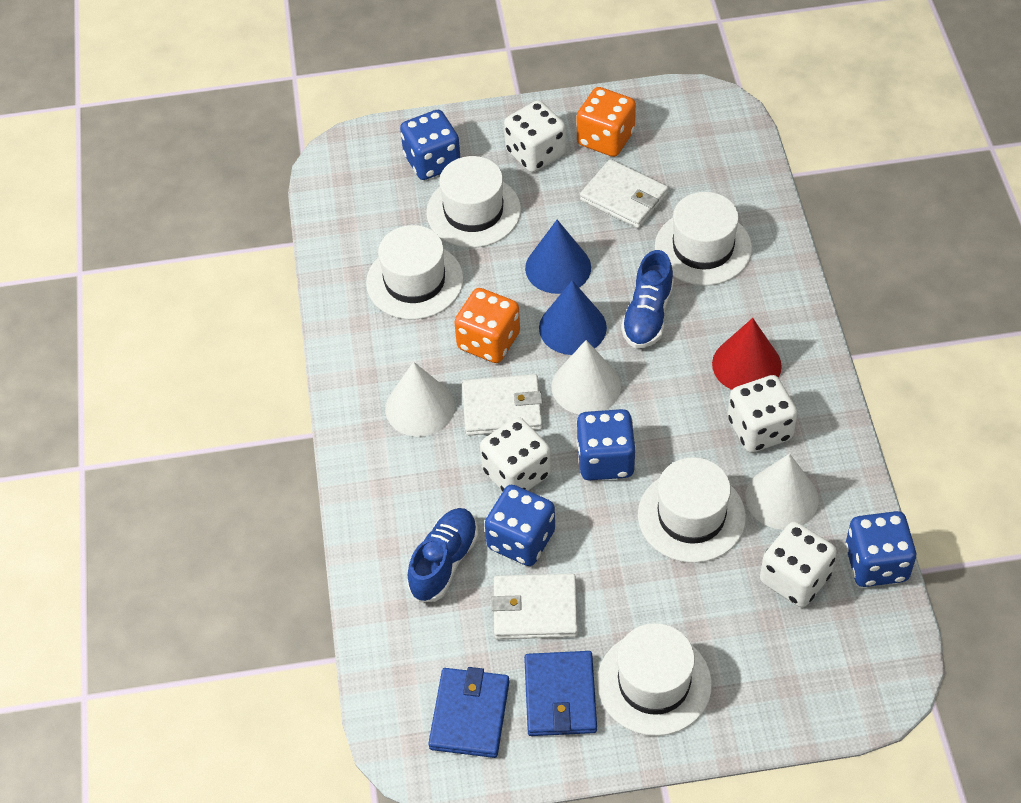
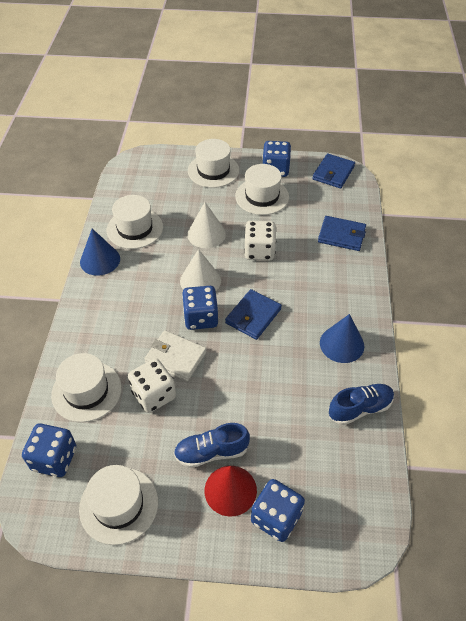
blue wallet: 2 -> 3
orange dice: 2 -> 0
white cone: 3 -> 2
white dice: 4 -> 2
white wallet: 3 -> 1

